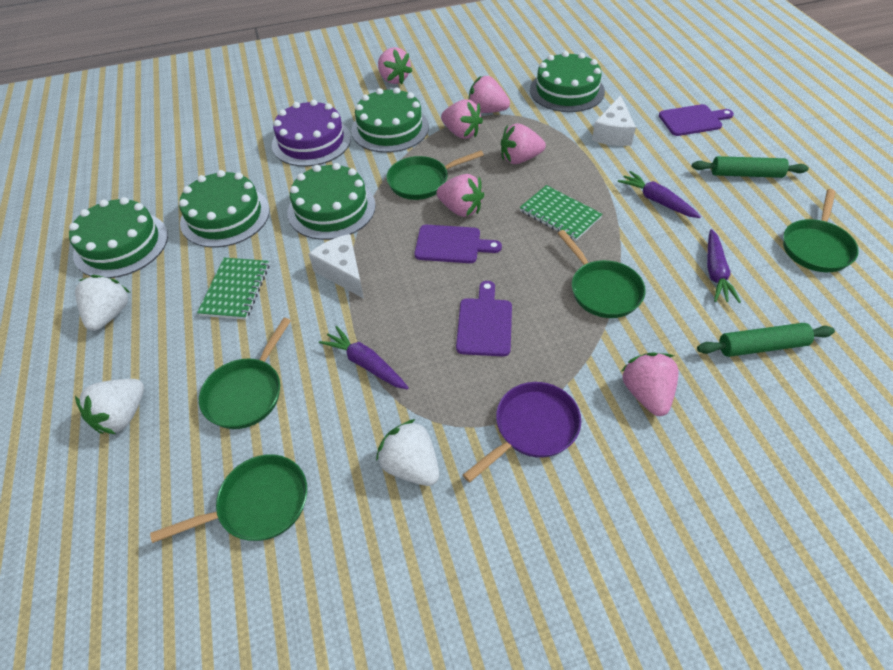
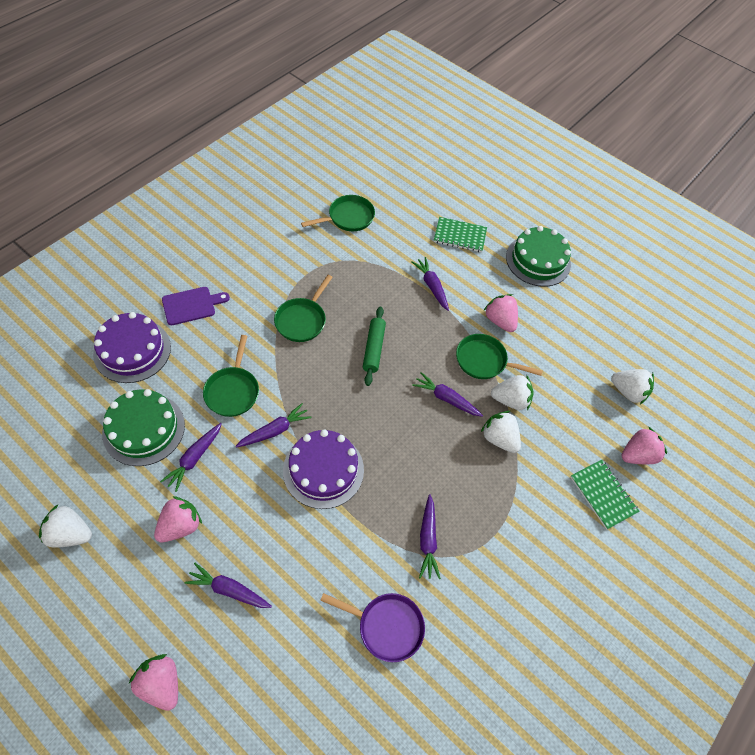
green cake: 5 -> 2
green pan: 5 -> 4
green rolling pin: 2 -> 1
pink strawberry: 6 -> 4
purple cake: 1 -> 2
purple carrot: 3 -> 6
purple cutting board: 3 -> 1
white cheese: 2 -> 0
white strawberry: 3 -> 4

